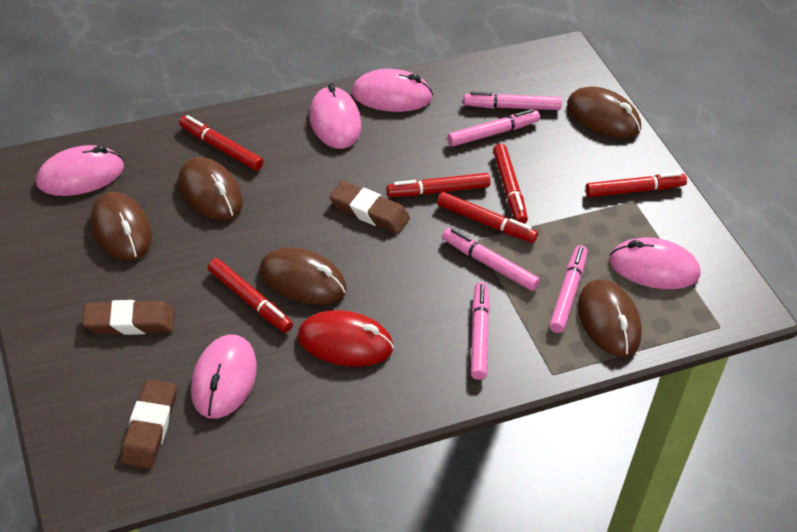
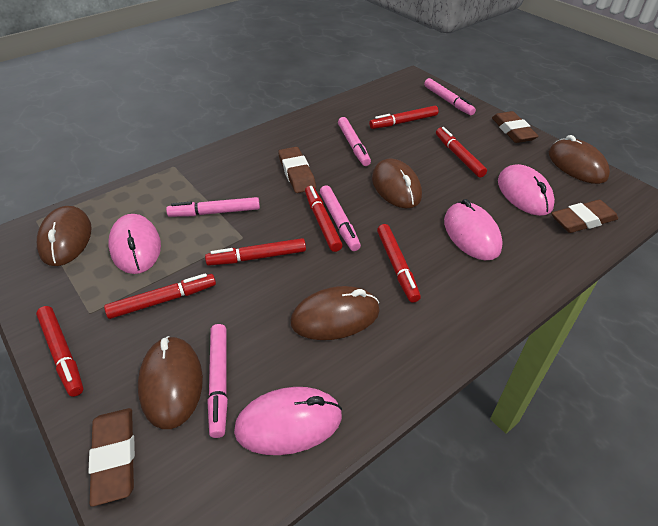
brown eraser: 3 -> 4
pink mouse: 5 -> 4
red marker: 6 -> 7
red mouse: 1 -> 0

